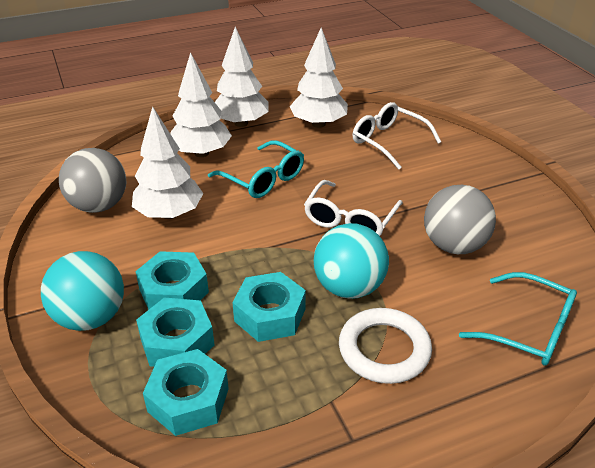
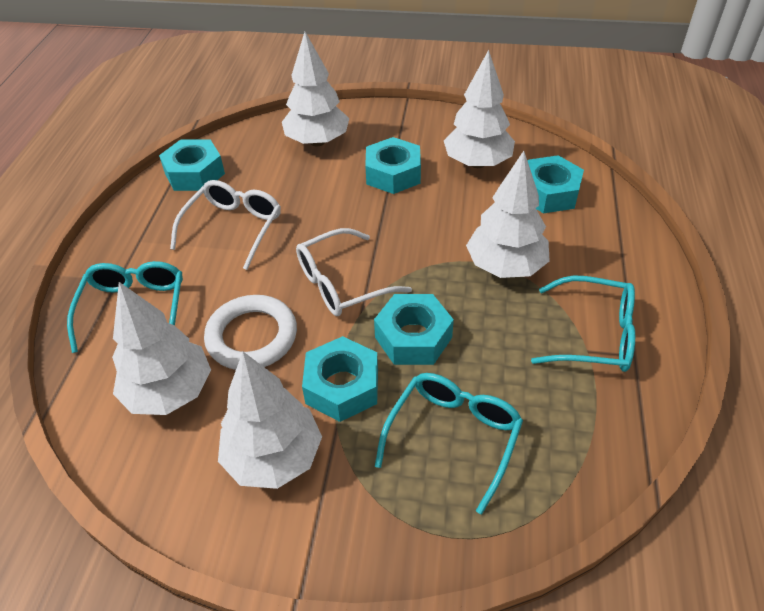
grey ball: 2 -> 0
turquoise ball: 2 -> 0
turquoise glasses: 2 -> 3
turquoise nut: 4 -> 5
white tree: 4 -> 5

